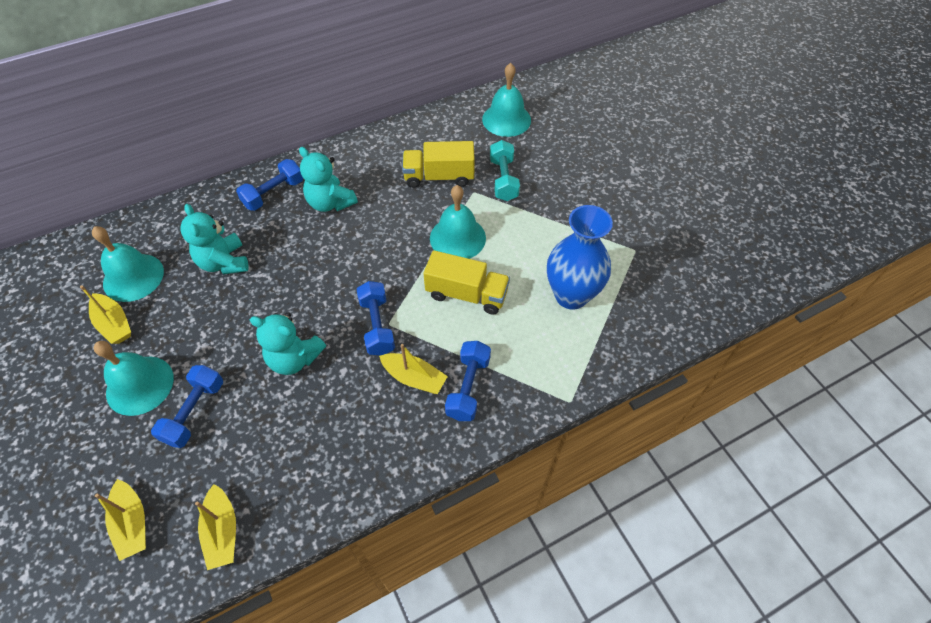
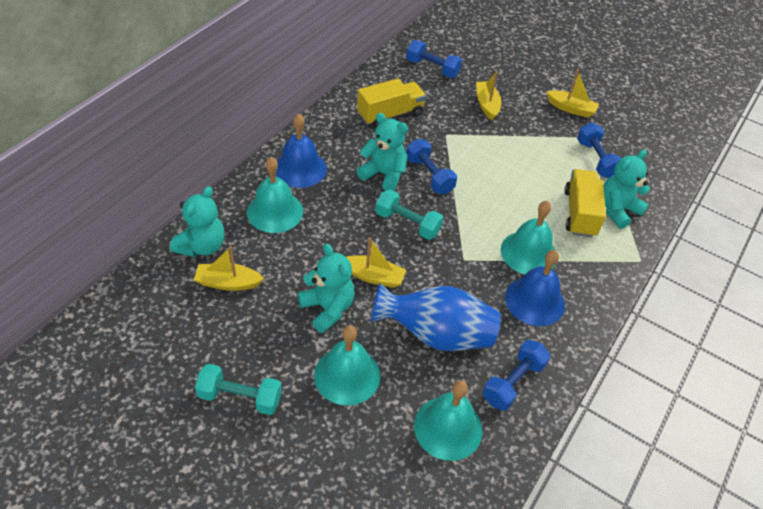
blue bell: 0 -> 2
turquoise dumbbell: 1 -> 2
turquoise teddy bear: 3 -> 4

